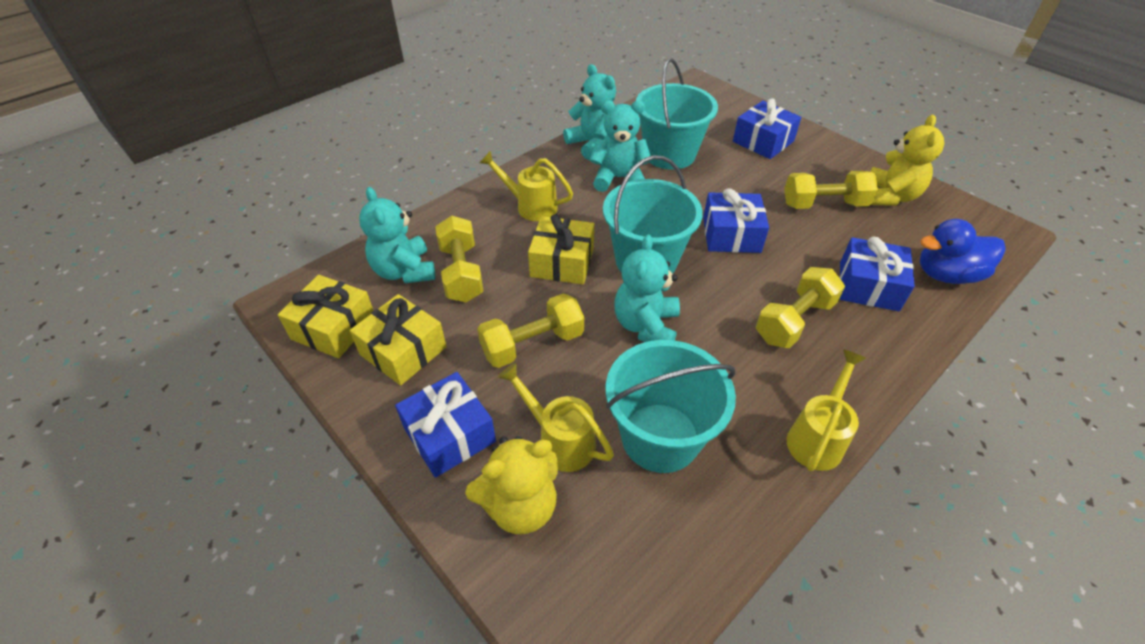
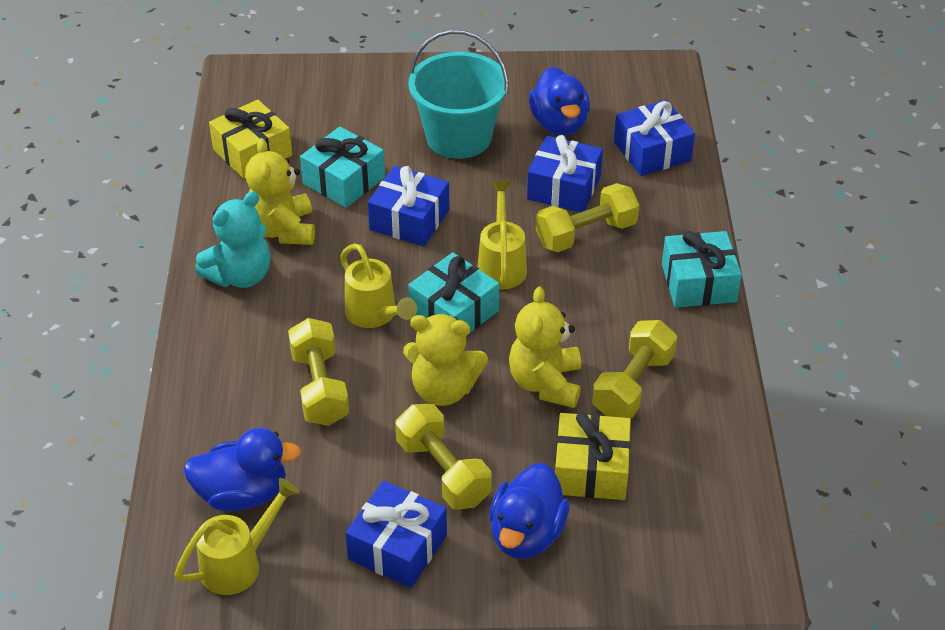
blue duck: 1 -> 3
turquoise bucket: 3 -> 1
turquoise gift: 0 -> 3
turquoise teddy bear: 4 -> 1
yellow gift: 3 -> 2
yellow teddy bear: 2 -> 3

